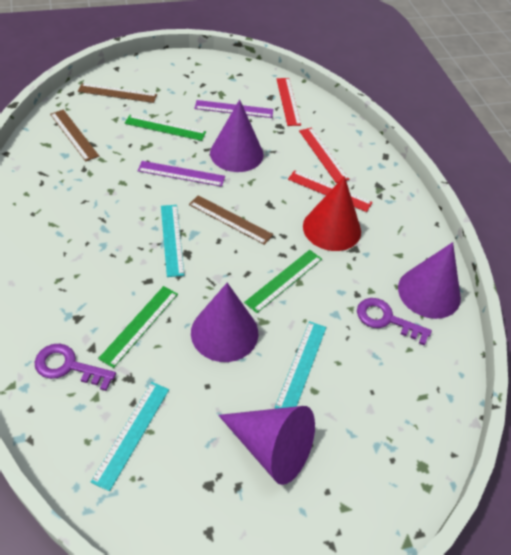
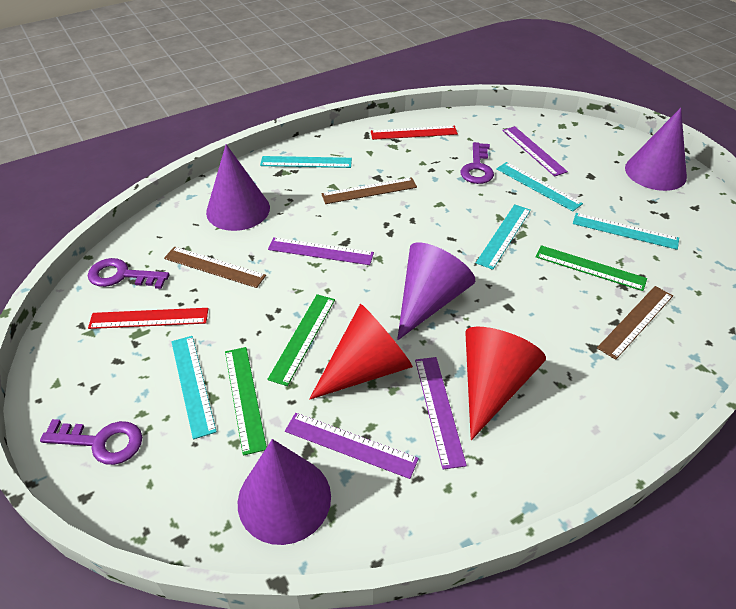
purple key: 2 -> 3
purple ruler: 2 -> 4
red cone: 1 -> 2
red ruler: 3 -> 2
turquoise ruler: 3 -> 5

